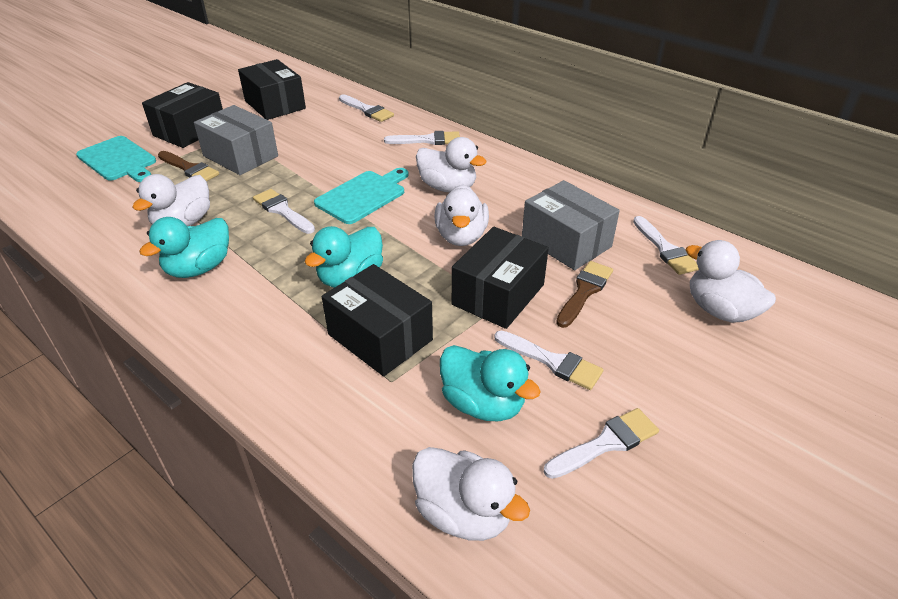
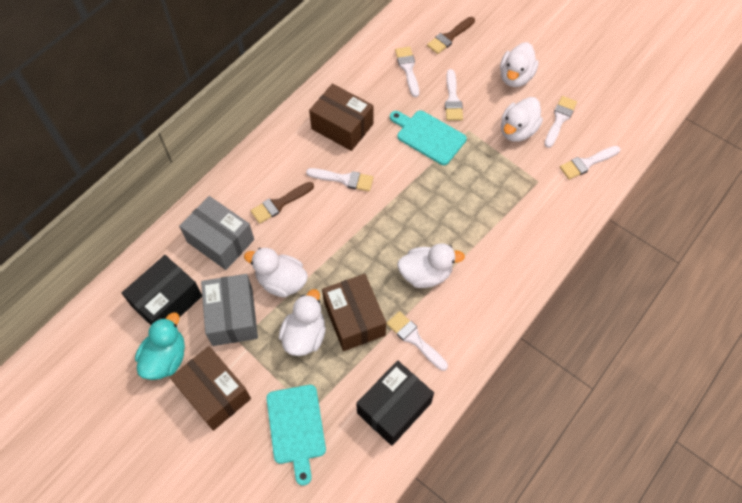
black box: 4 -> 2
brown box: 0 -> 3
turquoise duck: 3 -> 1

